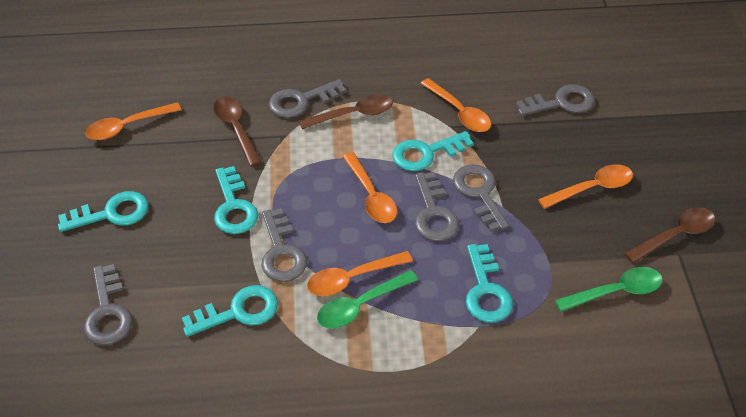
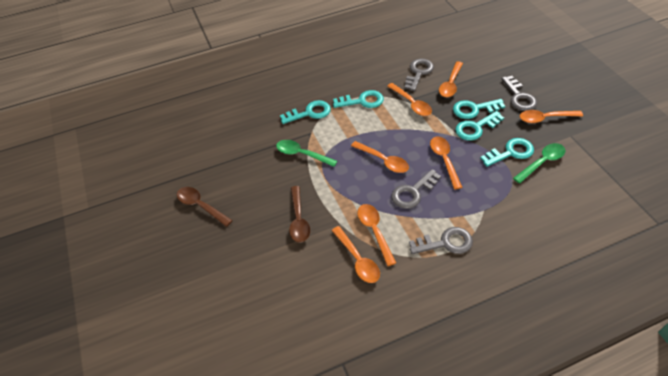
brown spoon: 3 -> 2
grey key: 6 -> 4
orange spoon: 5 -> 7

